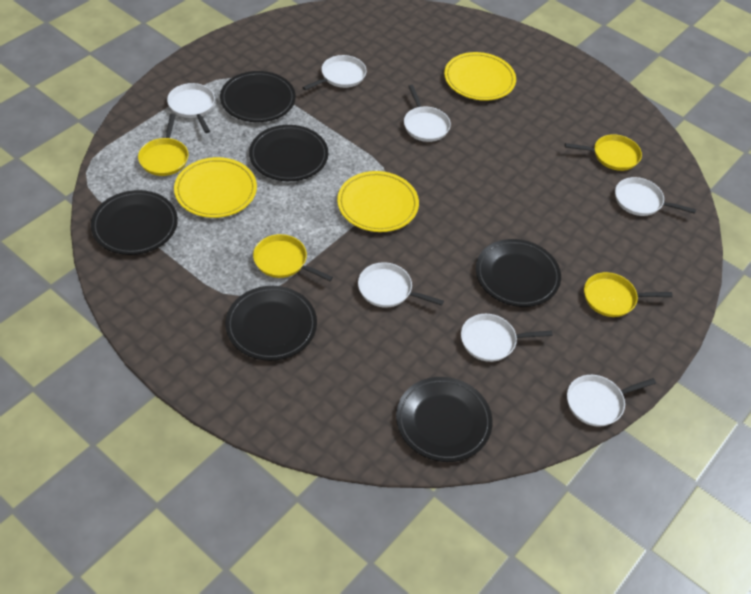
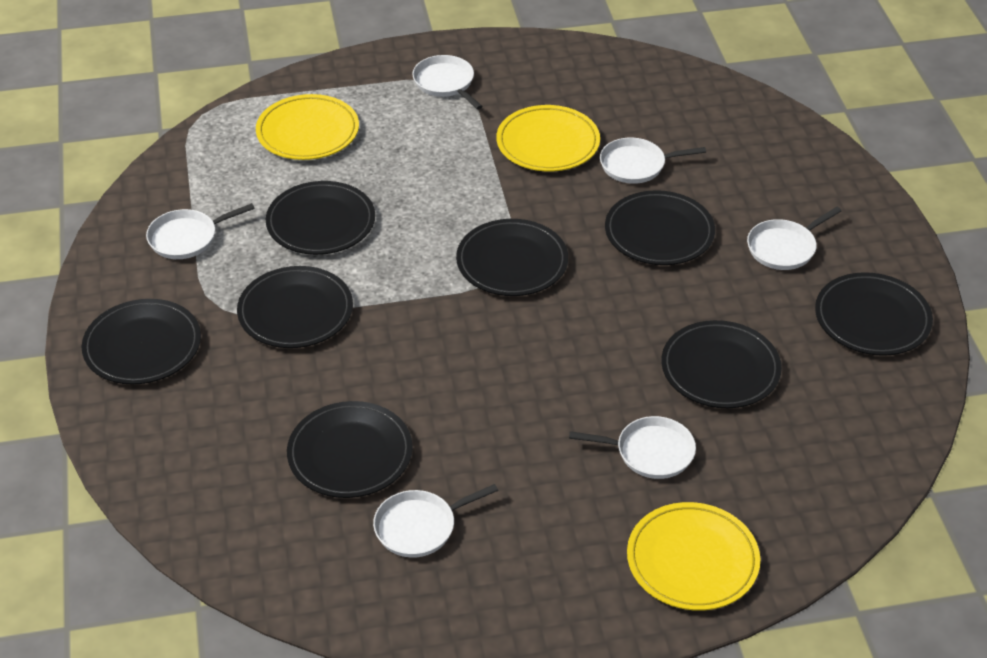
black plate: 6 -> 8
white pan: 7 -> 6
yellow pan: 4 -> 0

